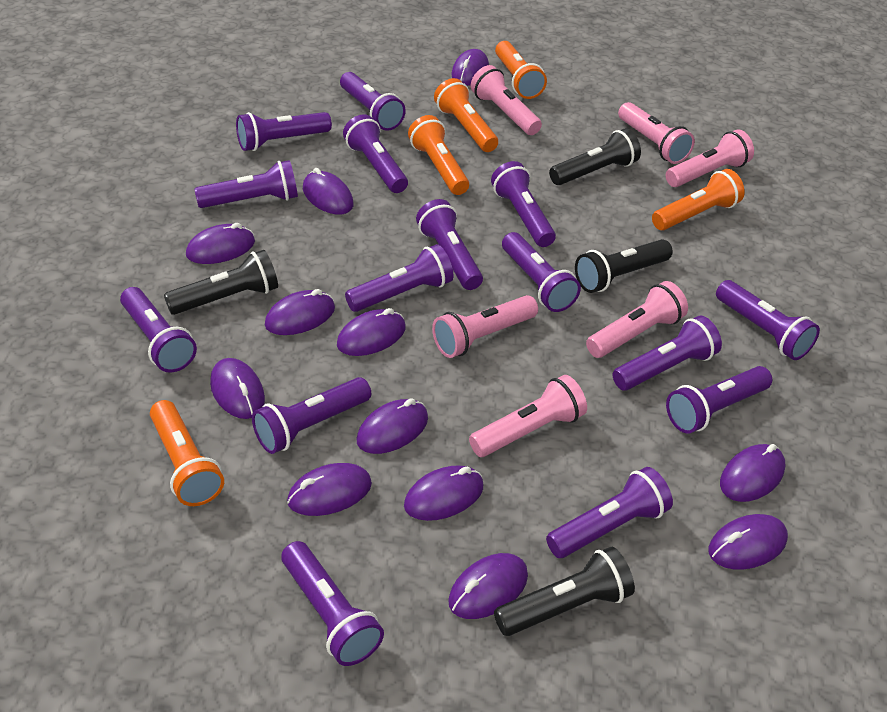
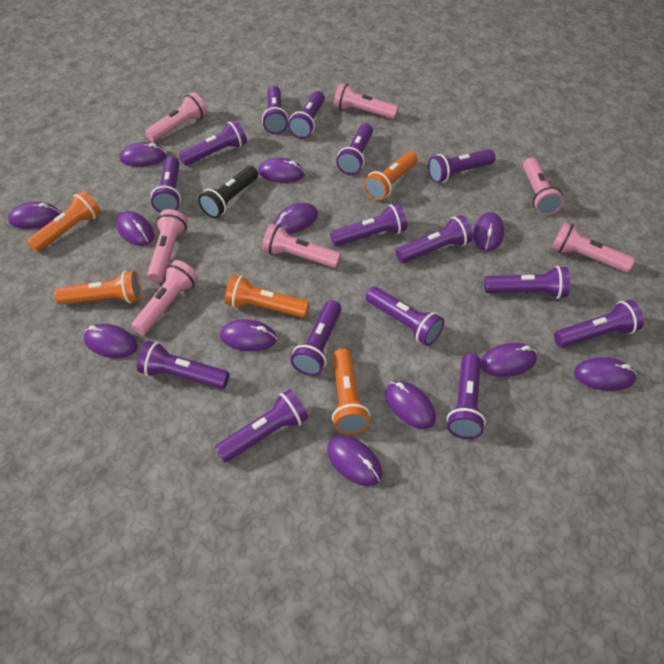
black flashlight: 4 -> 1
pink flashlight: 6 -> 7

